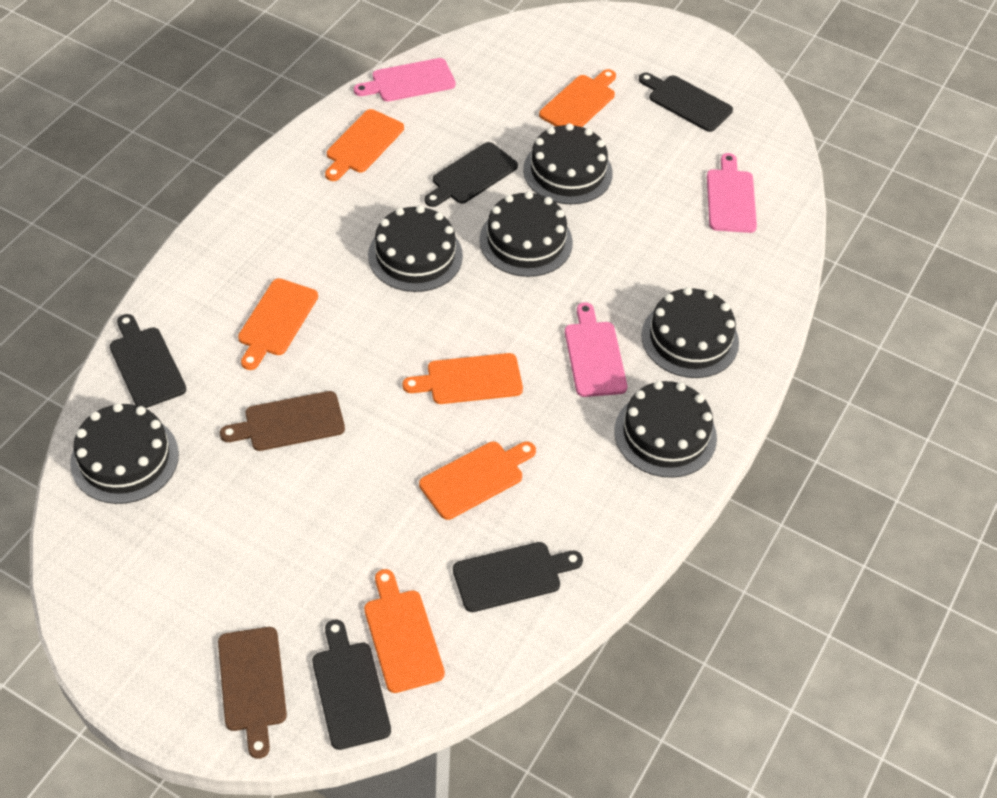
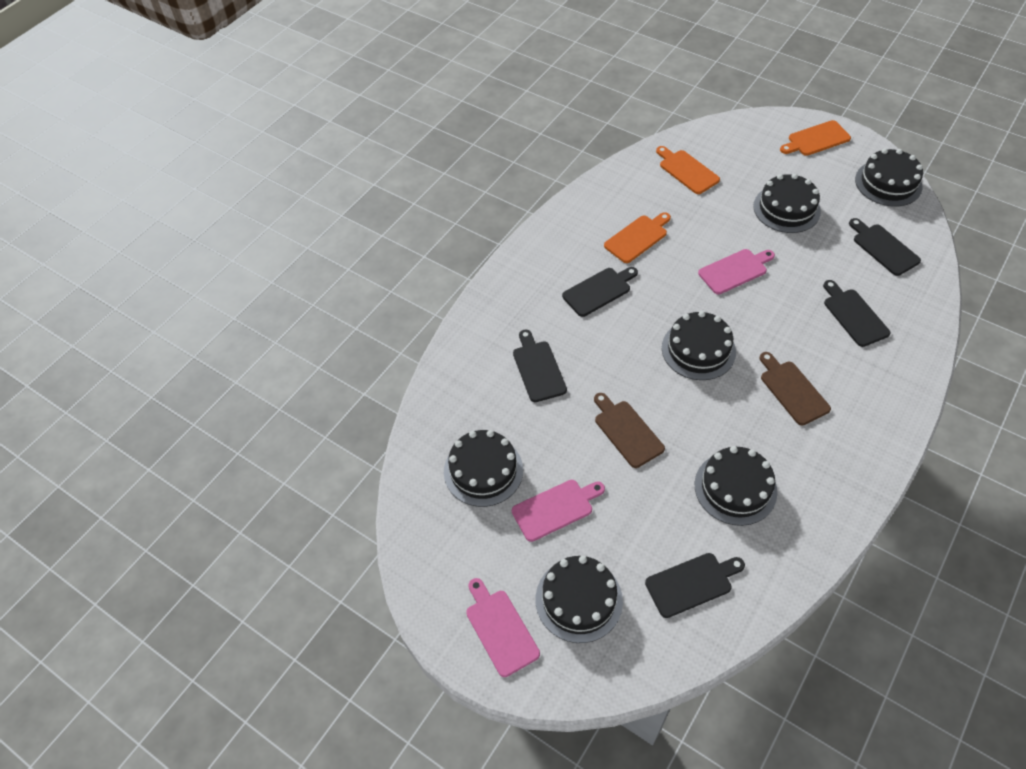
orange cutting board: 6 -> 3

